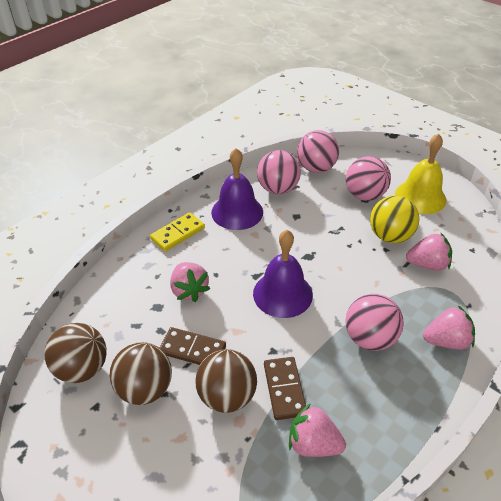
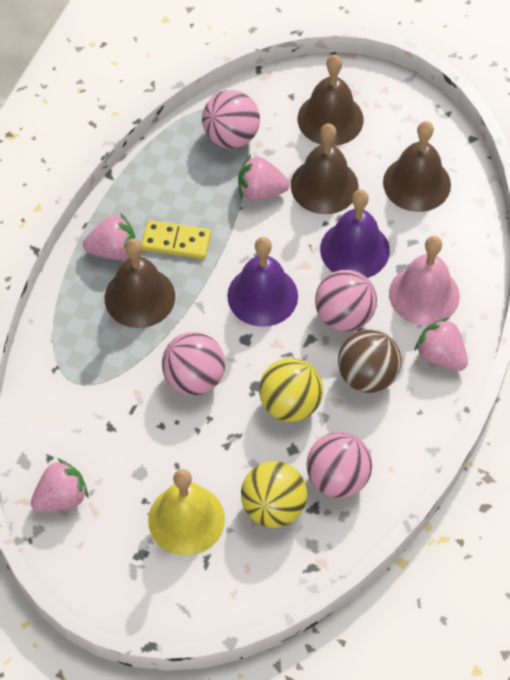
brown ball: 3 -> 1
brown bell: 0 -> 4
brown domino: 2 -> 0
pink bell: 0 -> 1
yellow ball: 1 -> 2

